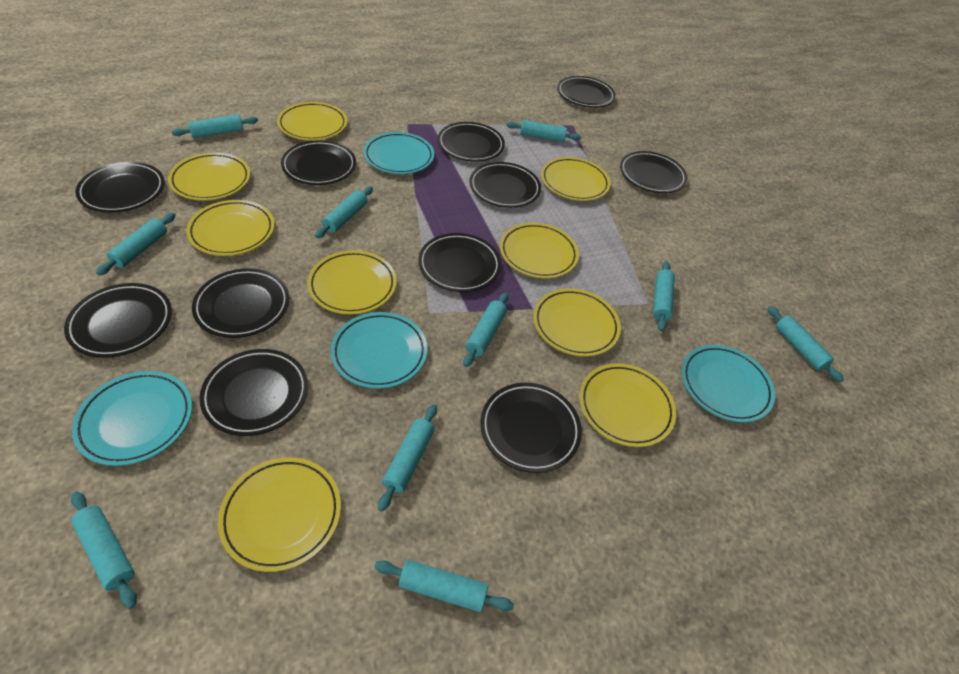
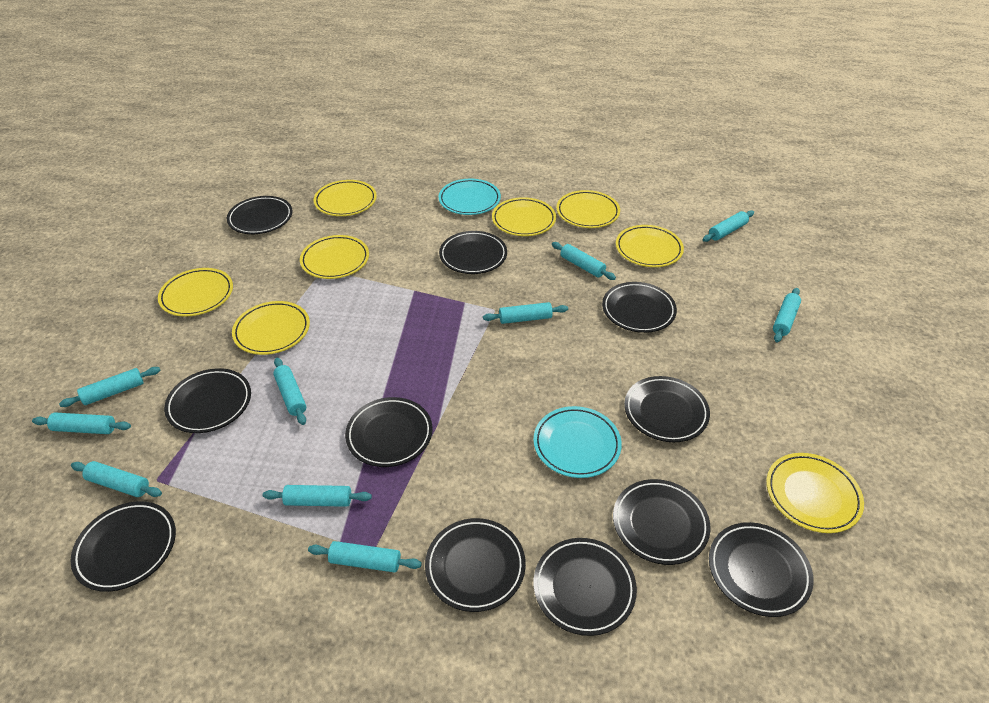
turquoise plate: 4 -> 2
yellow plate: 9 -> 8

